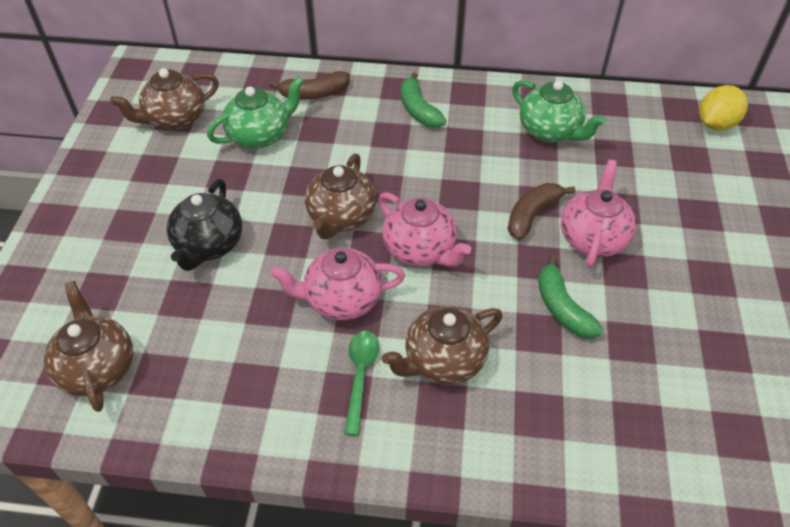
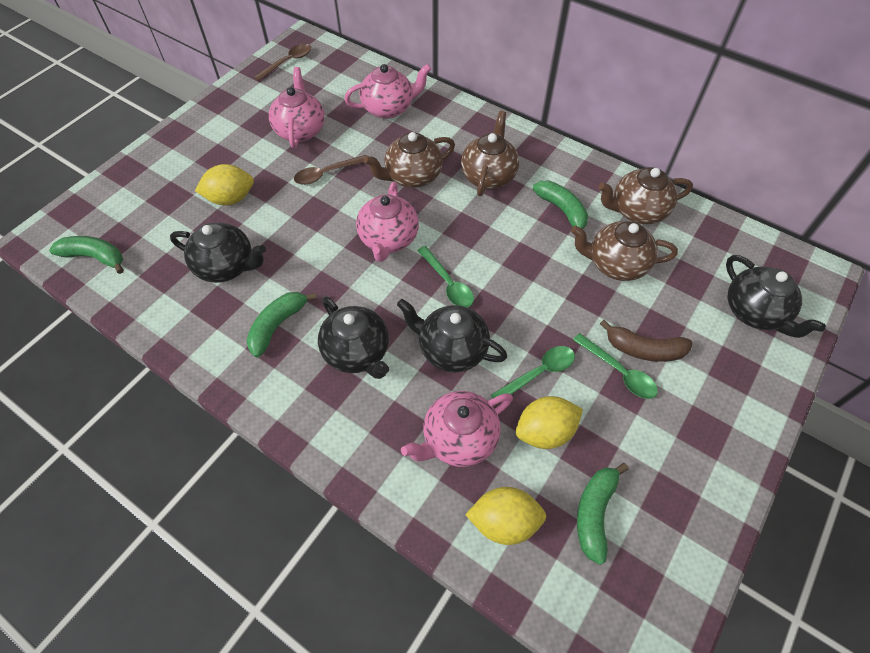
black teapot: 1 -> 4
brown banana: 2 -> 1
brown spoon: 0 -> 2
green banana: 2 -> 4
green spoon: 1 -> 3
green teapot: 2 -> 0
pink teapot: 3 -> 4
yellow lemon: 1 -> 3

